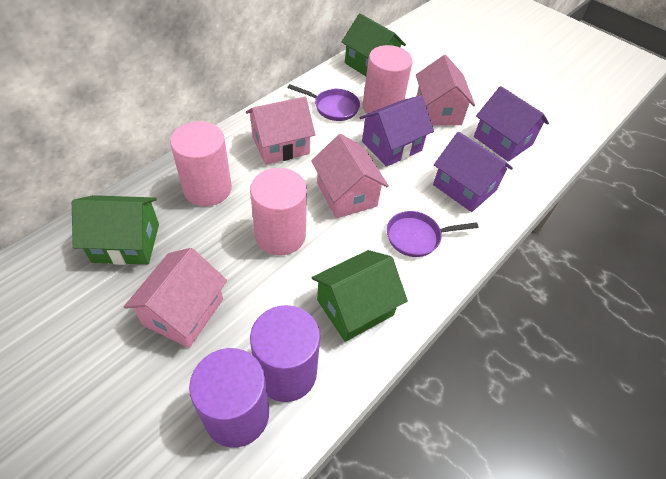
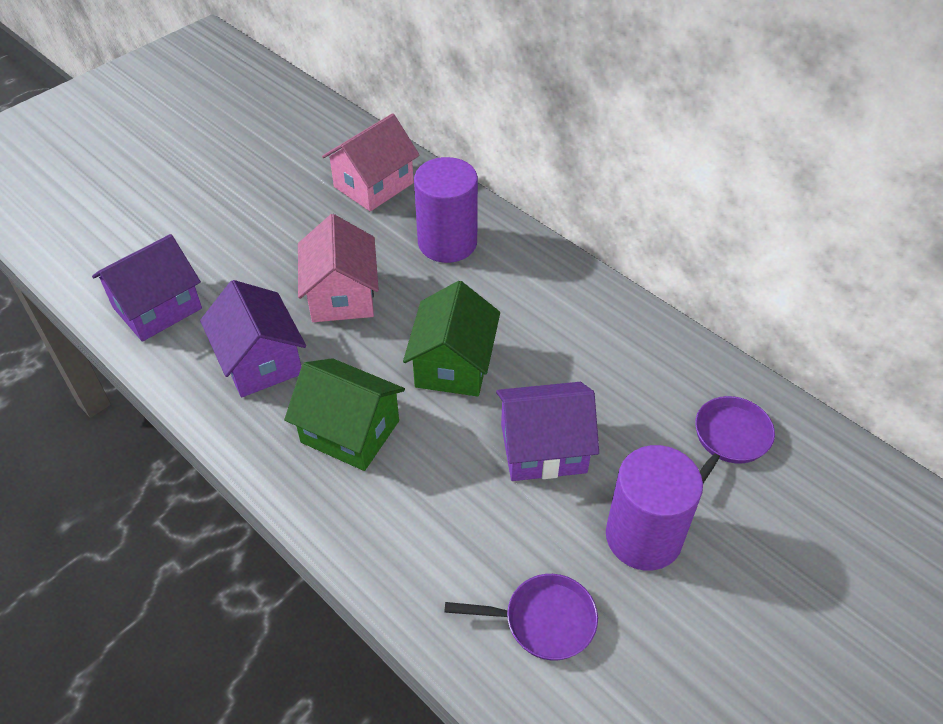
green house: 3 -> 2
pink cylinder: 3 -> 0
pink house: 4 -> 2

